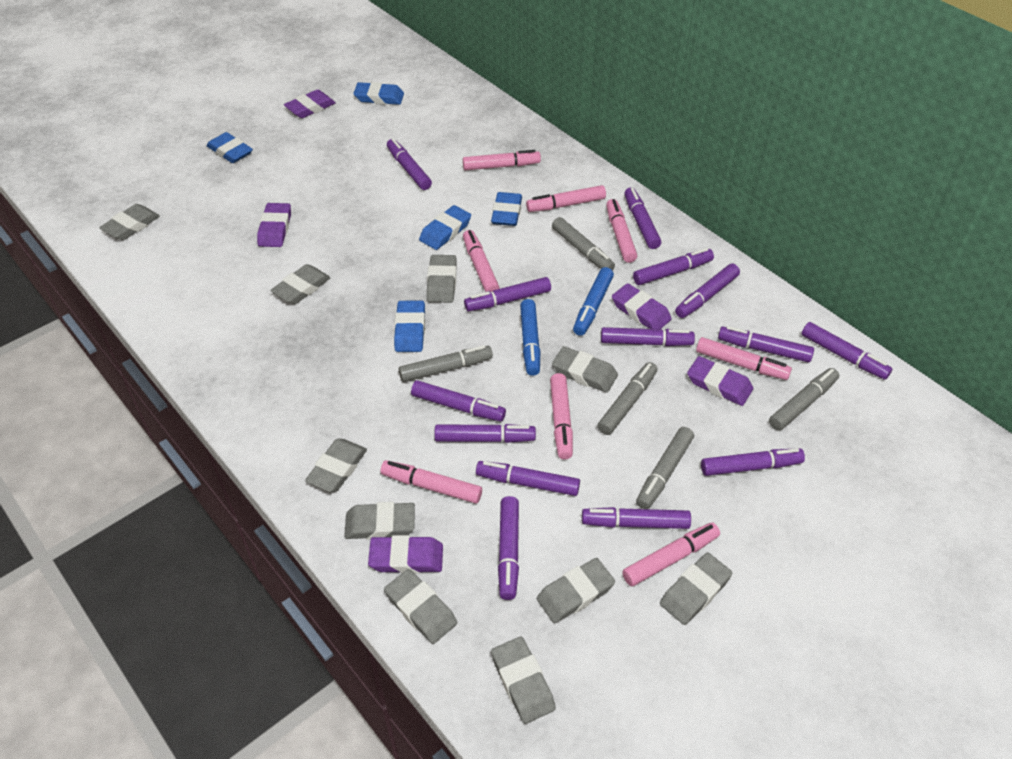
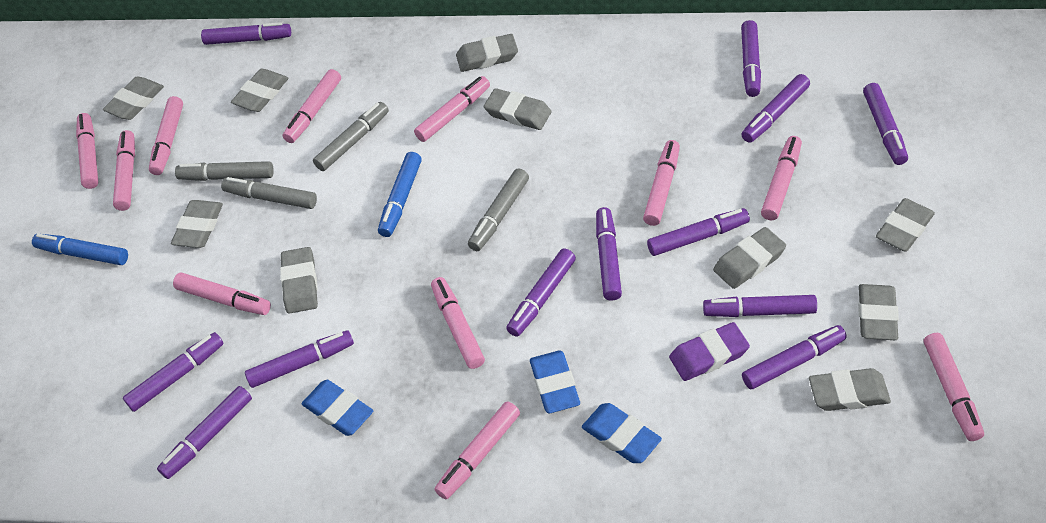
blue eraser: 5 -> 3
grey marker: 5 -> 4
pink marker: 8 -> 11
purple eraser: 5 -> 1
purple marker: 14 -> 12

